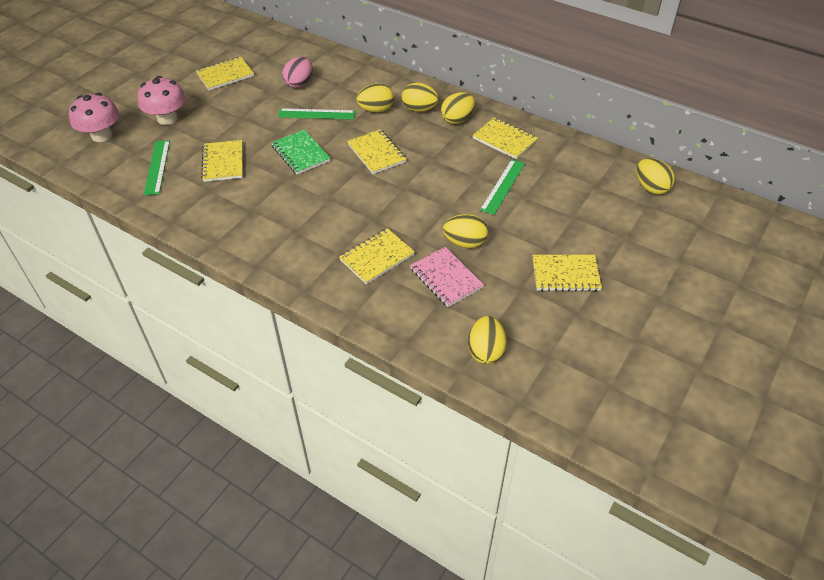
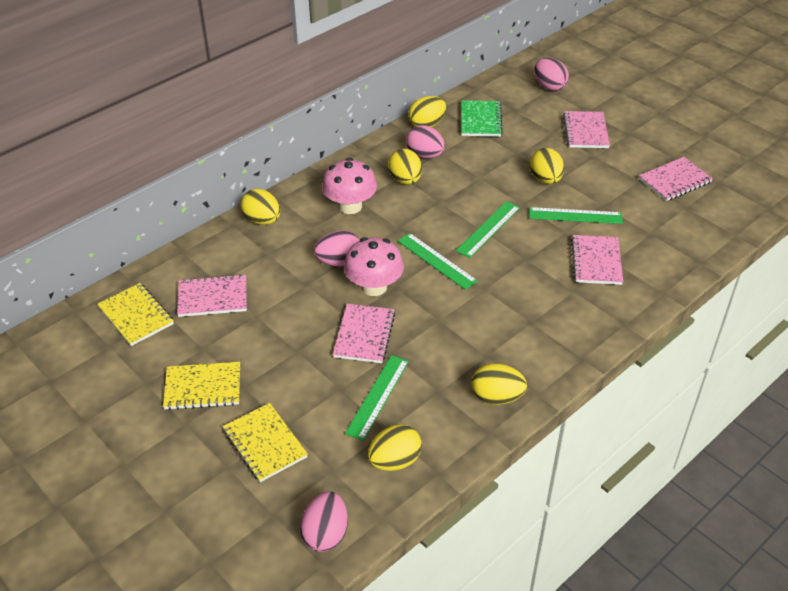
green ruler: 3 -> 4
pink egg: 1 -> 4
pink notebook: 1 -> 5
yellow notebook: 6 -> 3

